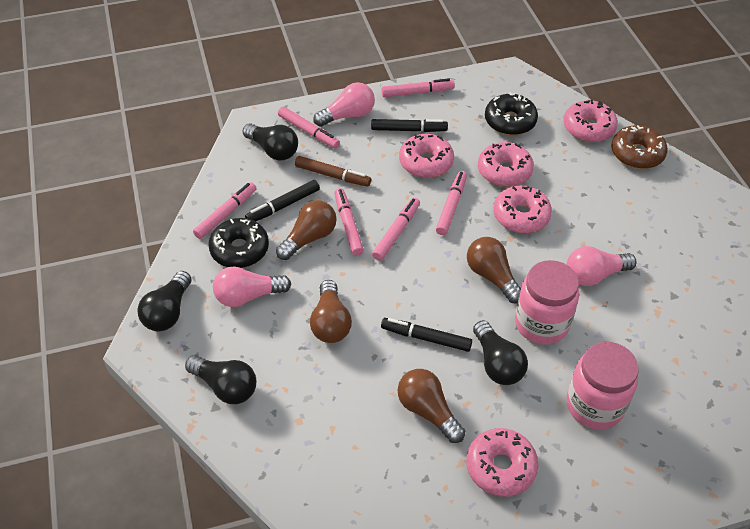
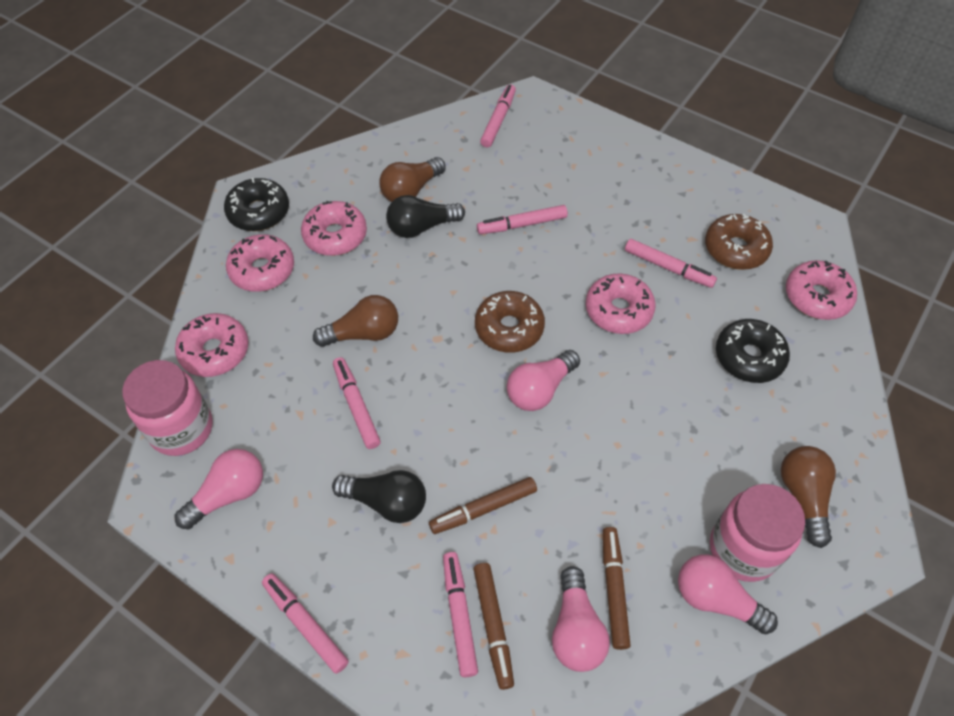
black light bulb: 4 -> 2
black marker: 3 -> 0
brown donut: 1 -> 2
brown light bulb: 4 -> 3
brown marker: 1 -> 3
pink light bulb: 3 -> 4

